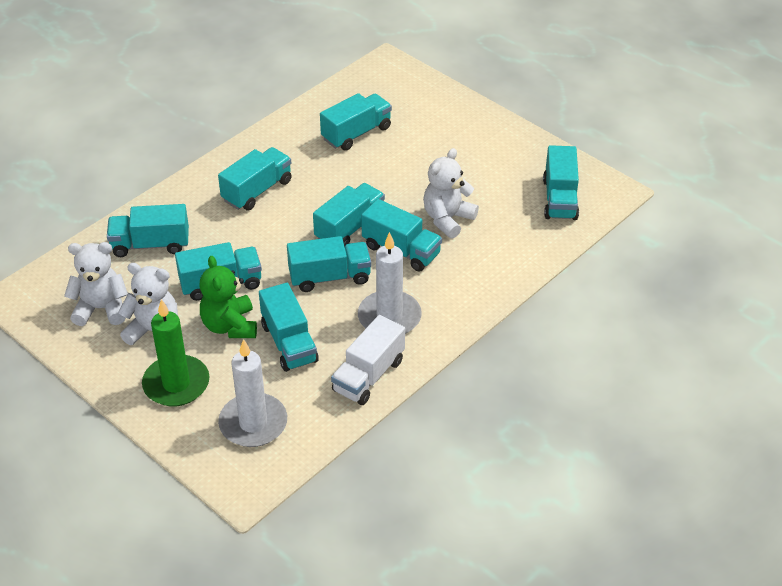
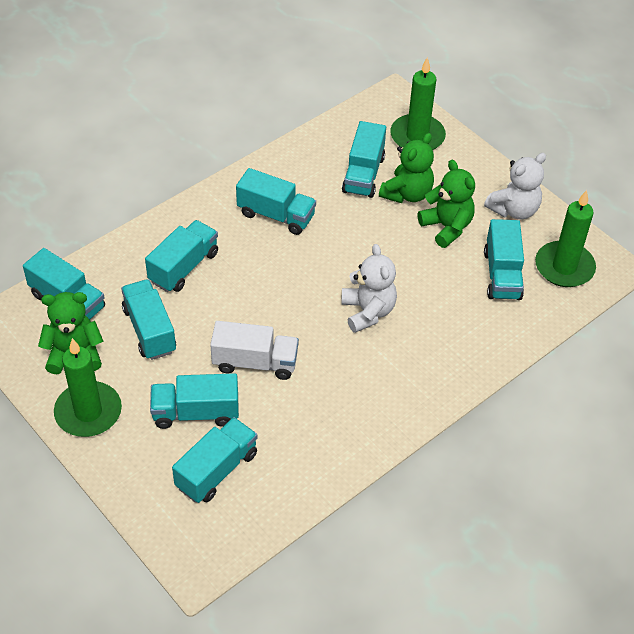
green candle: 1 -> 3
green teddy bear: 1 -> 3
turquoise truck: 9 -> 8
white candle: 2 -> 0
white teddy bear: 3 -> 2

